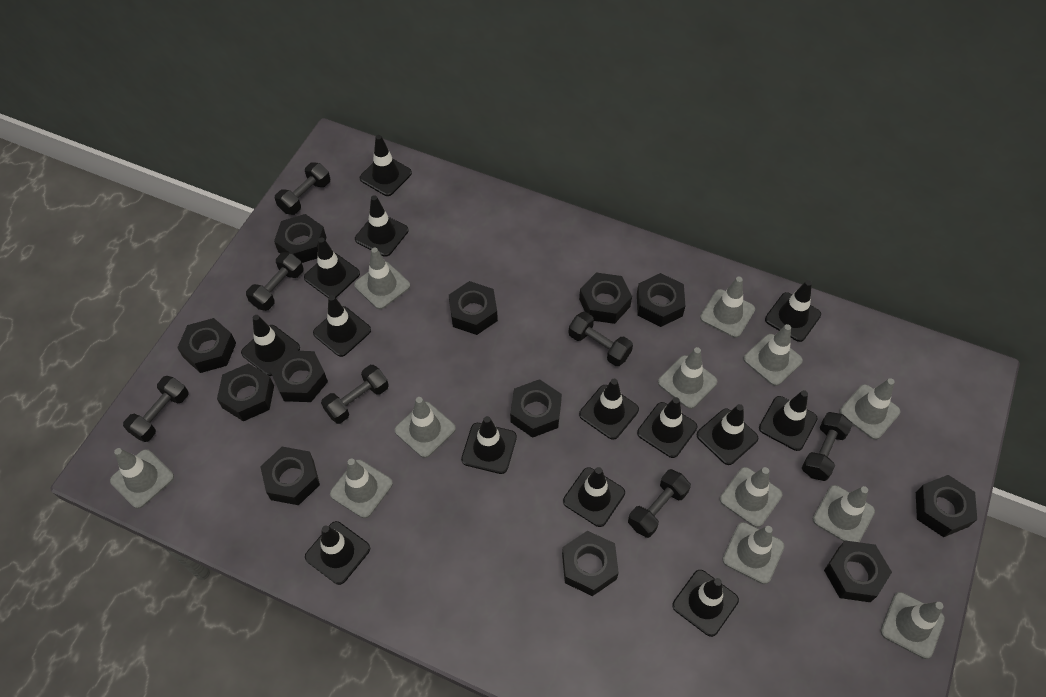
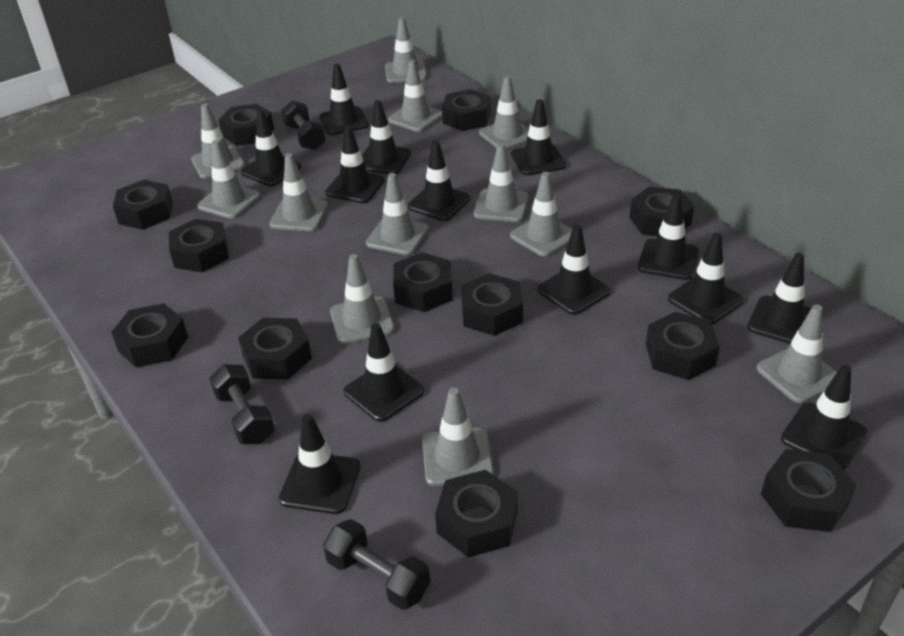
black dumbbell: 7 -> 3
black traffic cone: 14 -> 13

